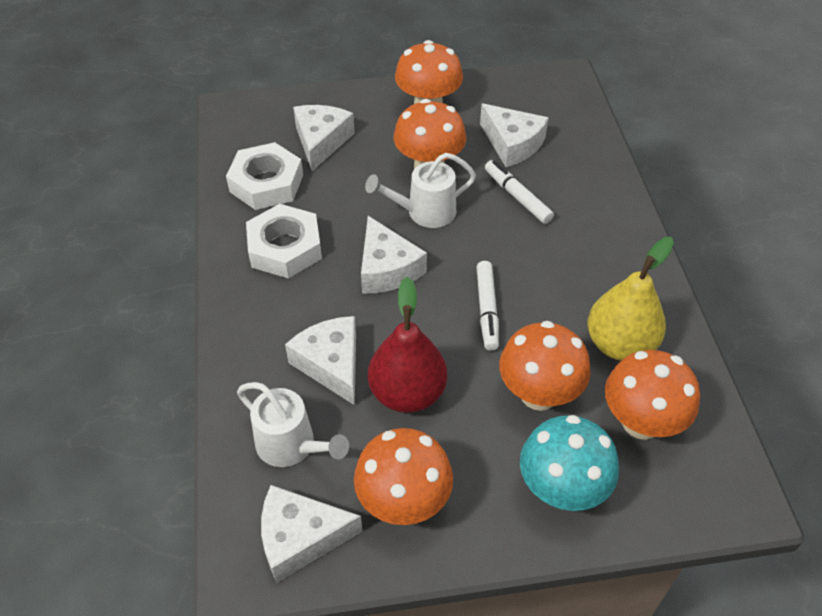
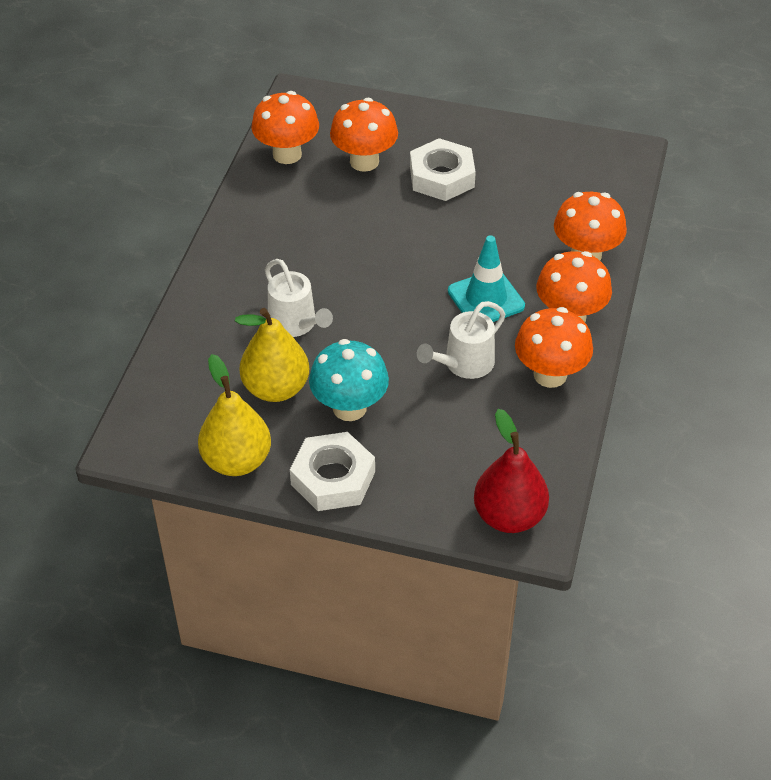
turquoise traffic cone: 0 -> 1
white cheese: 5 -> 0
white marker: 2 -> 0
yellow pear: 1 -> 2

